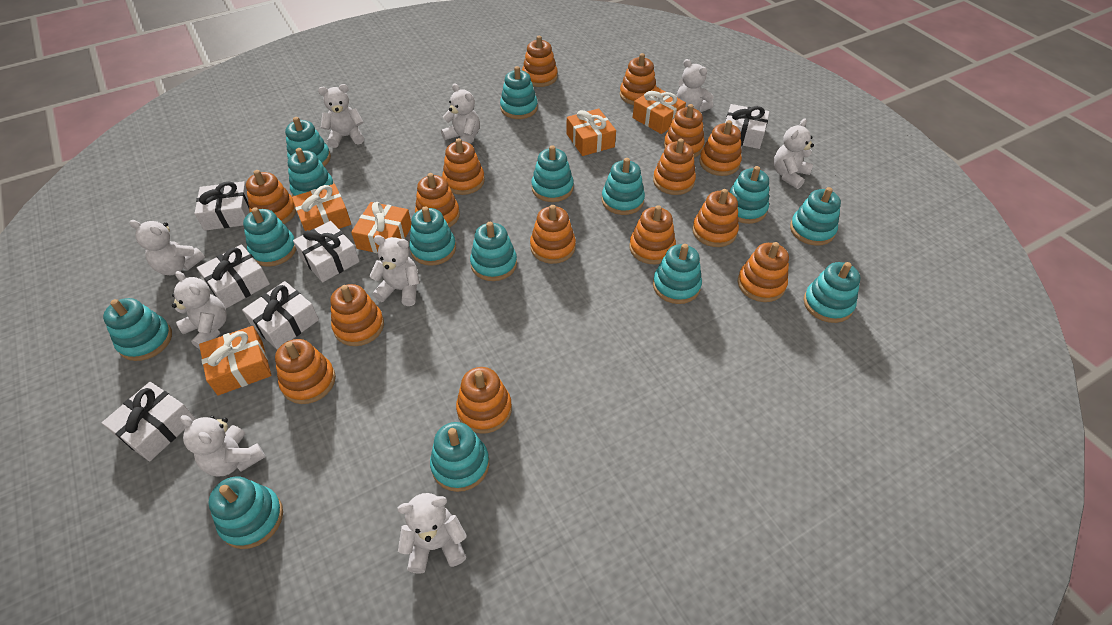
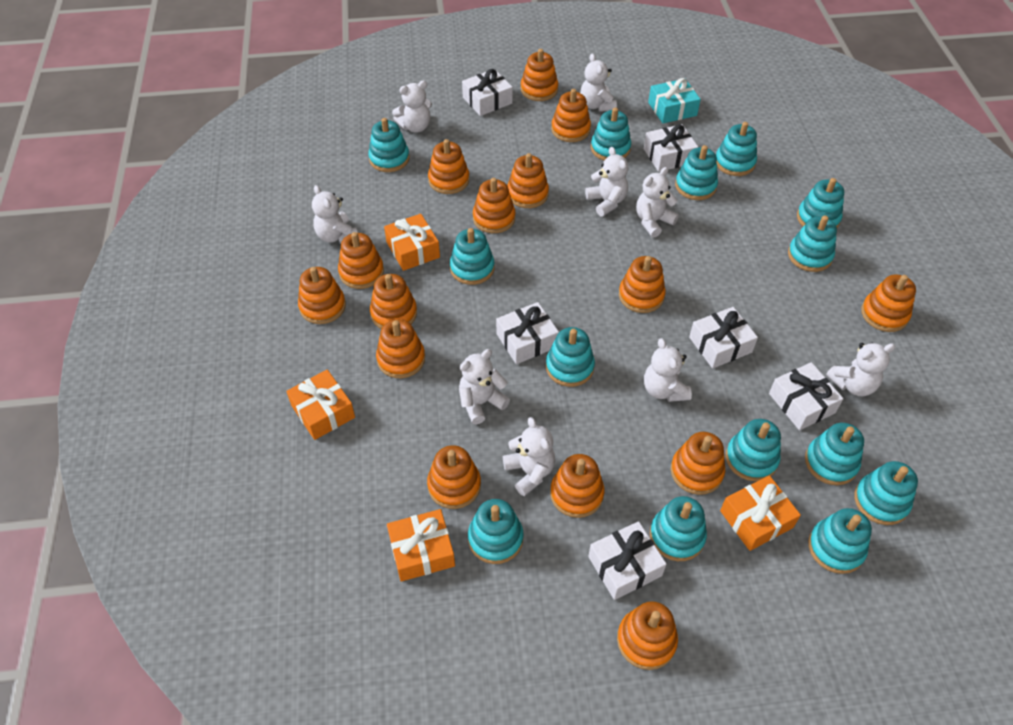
orange gift: 5 -> 4
turquoise gift: 0 -> 1
turquoise stacking toy: 15 -> 14

